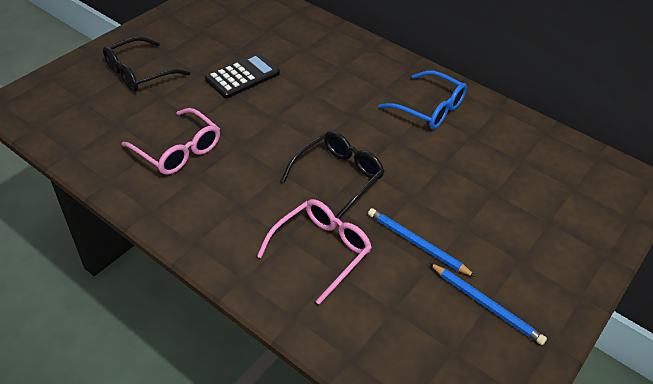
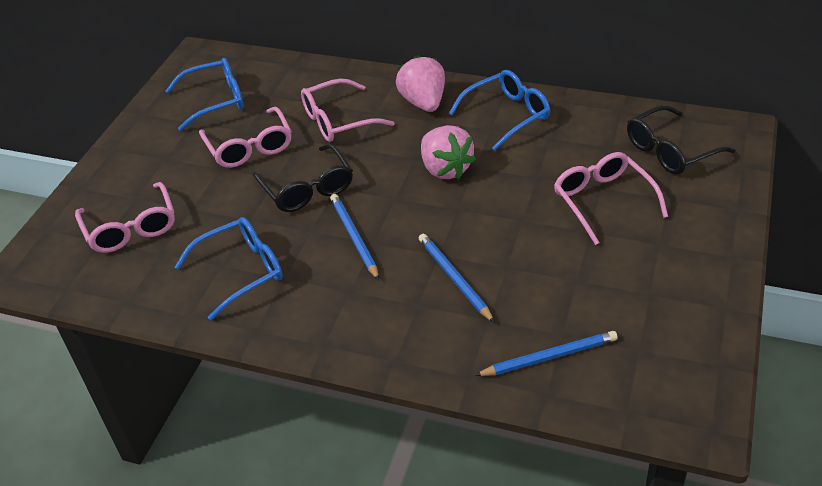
black calculator: 1 -> 0
blue glasses: 1 -> 3
blue pencil: 2 -> 3
pink glasses: 2 -> 4
pink strawberry: 0 -> 2

